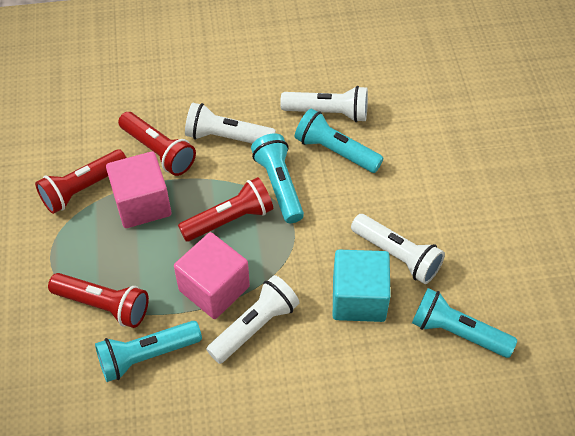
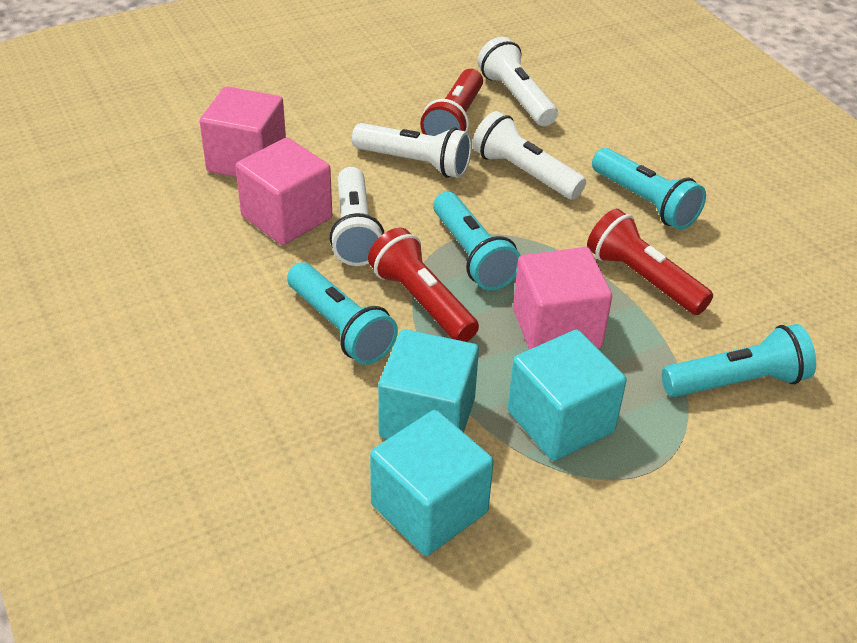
pink cube: 2 -> 3
red flashlight: 4 -> 3
turquoise cube: 1 -> 3

